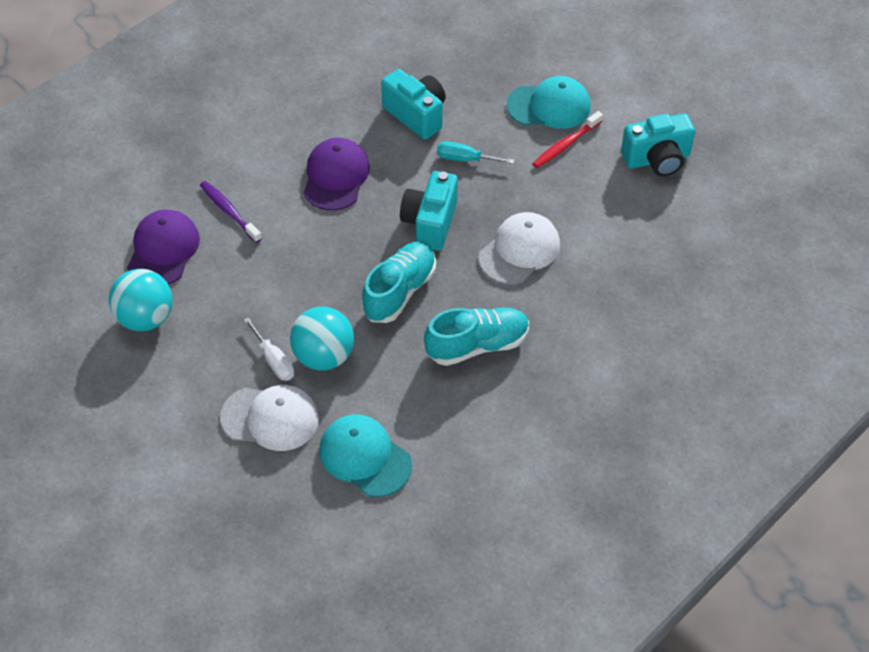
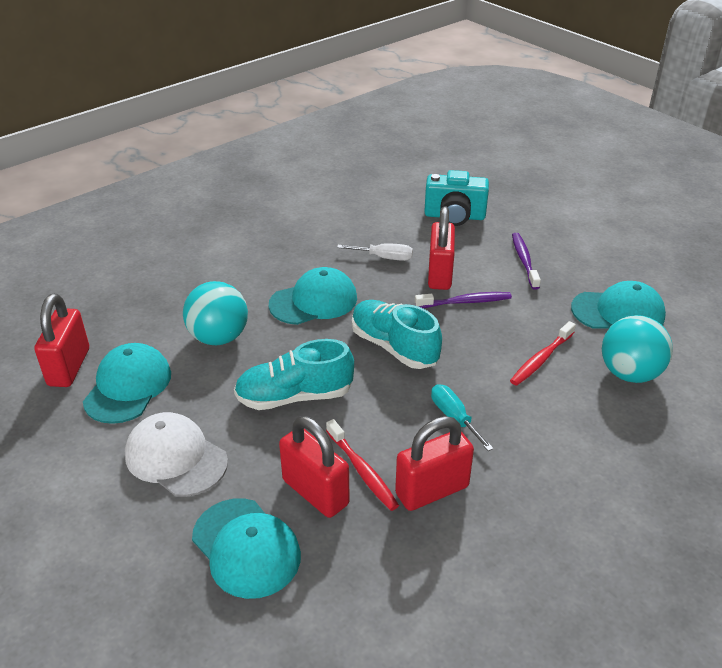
purple cap: 2 -> 0
purple toothbrush: 1 -> 2
red padlock: 0 -> 4
red toothbrush: 1 -> 2
turquoise camera: 3 -> 1
turquoise cap: 2 -> 4
white cap: 2 -> 1

